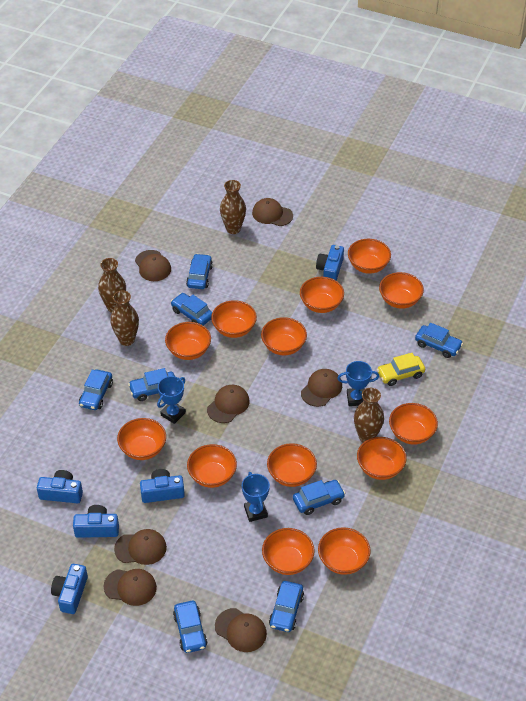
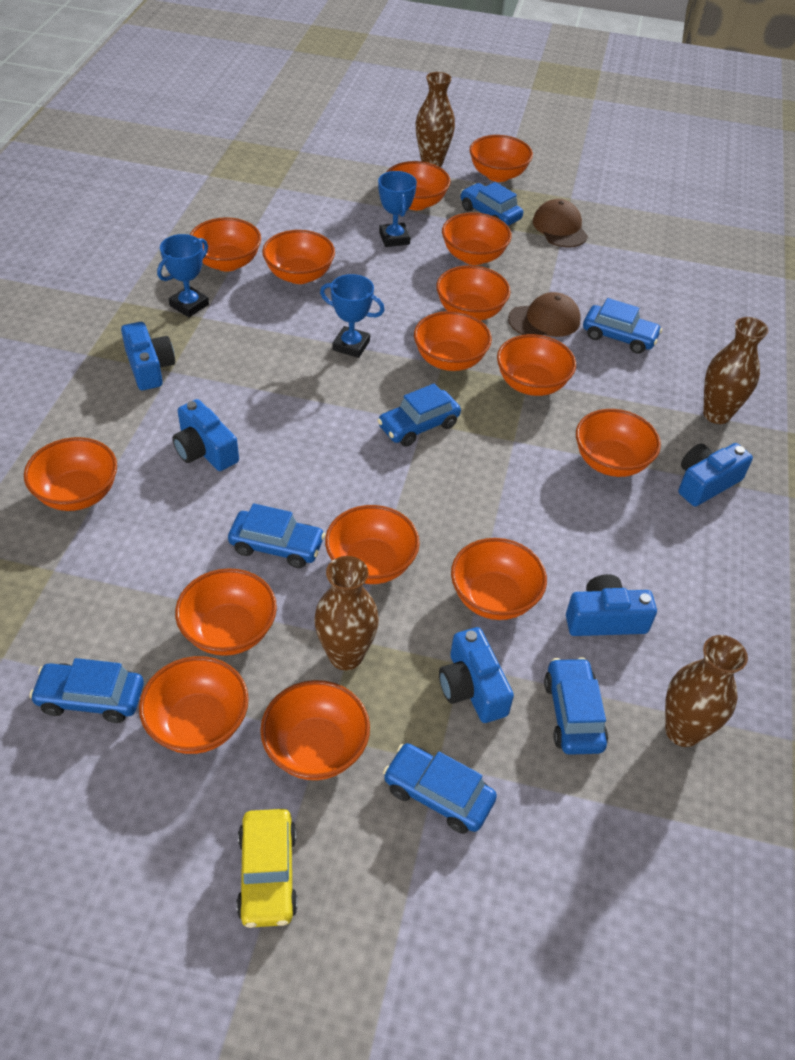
blue car: 8 -> 7
brown cap: 7 -> 2
orange bowl: 13 -> 15

